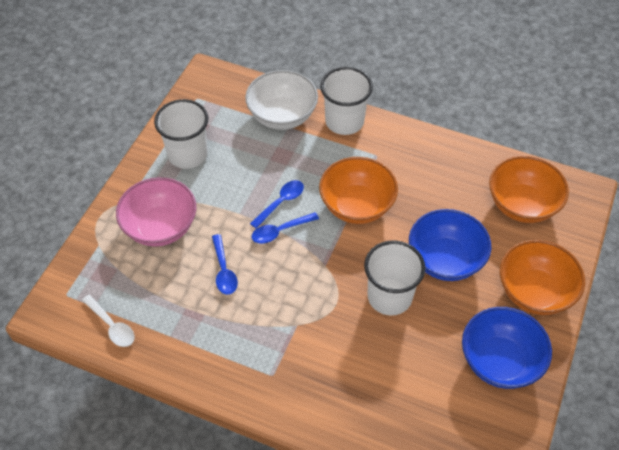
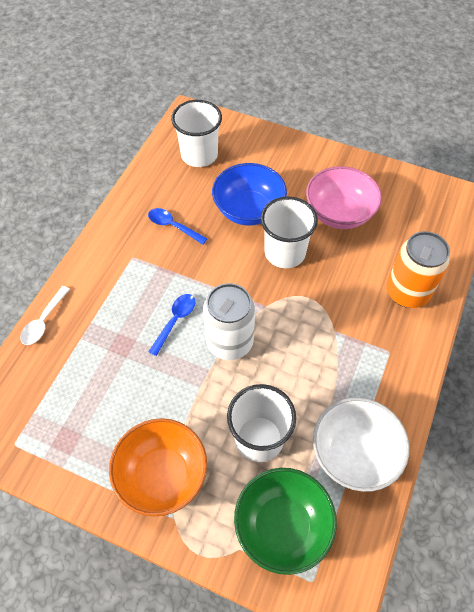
blue bowl: 2 -> 1
blue spoon: 3 -> 2
green bowl: 0 -> 1
orange bowl: 3 -> 1
orange can: 0 -> 1
white can: 0 -> 1

